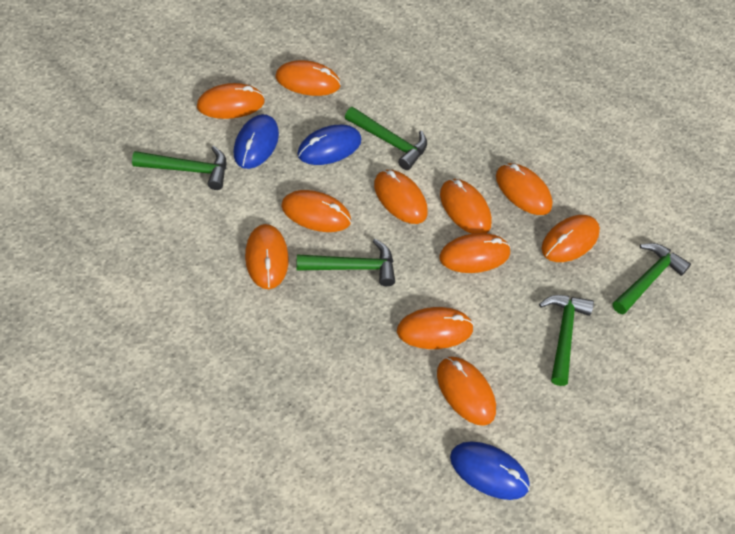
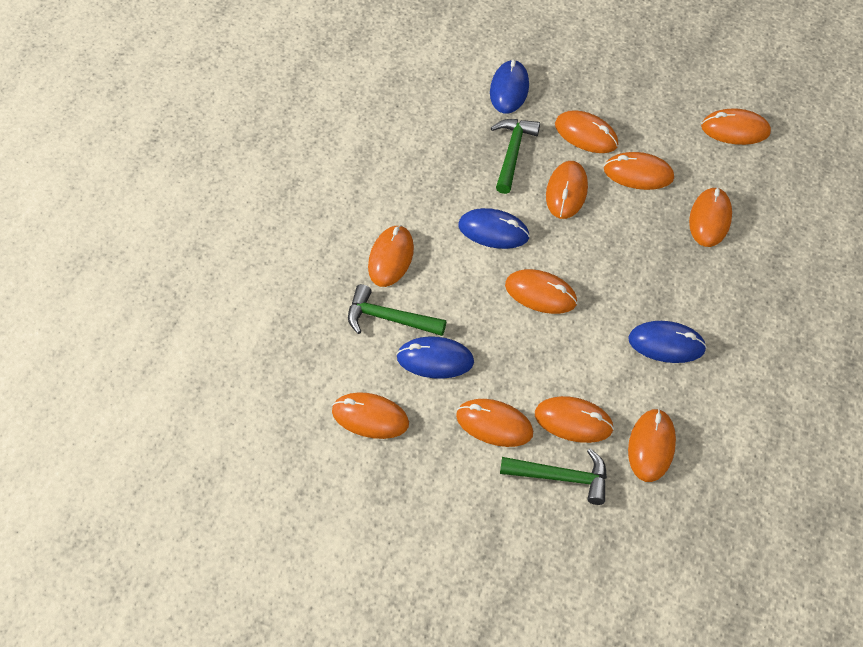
blue mouse: 3 -> 4
green hammer: 5 -> 3

